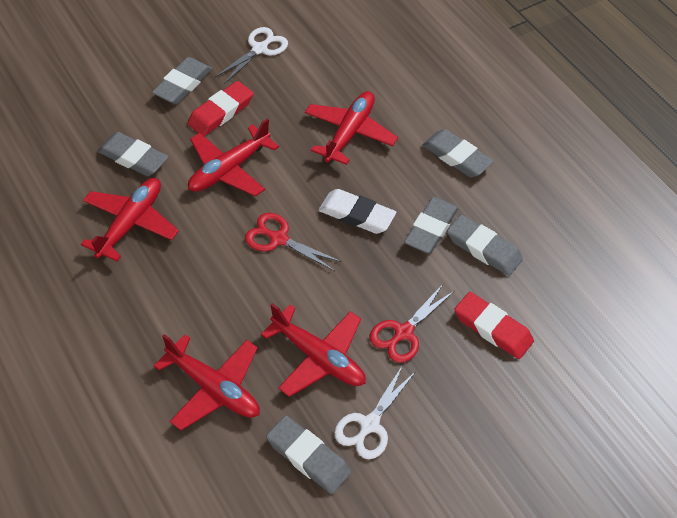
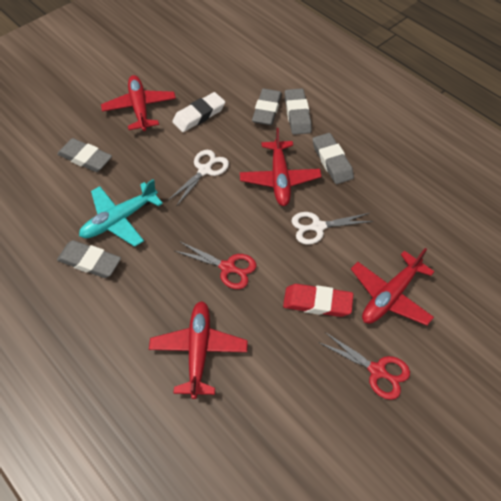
grey eraser: 6 -> 5
red eraser: 2 -> 1
red plane: 5 -> 4
turquoise plane: 0 -> 1

